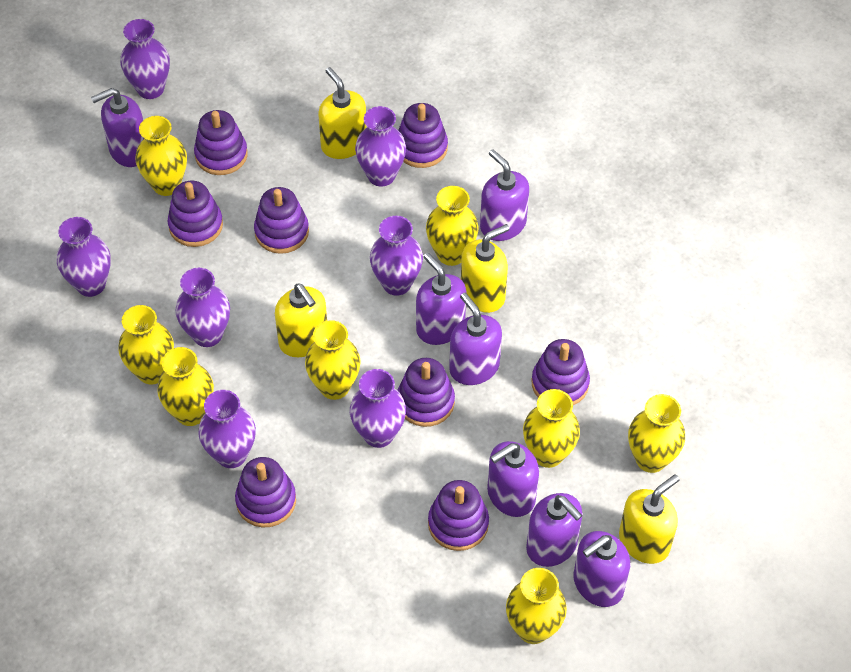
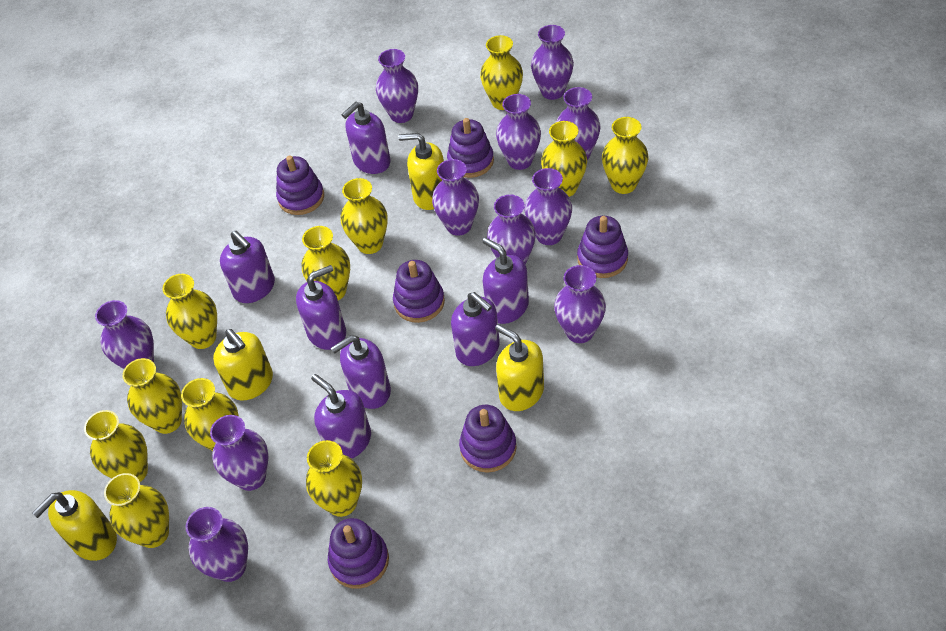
purple stacking toy: 8 -> 6
purple vase: 7 -> 11
yellow vase: 8 -> 11

